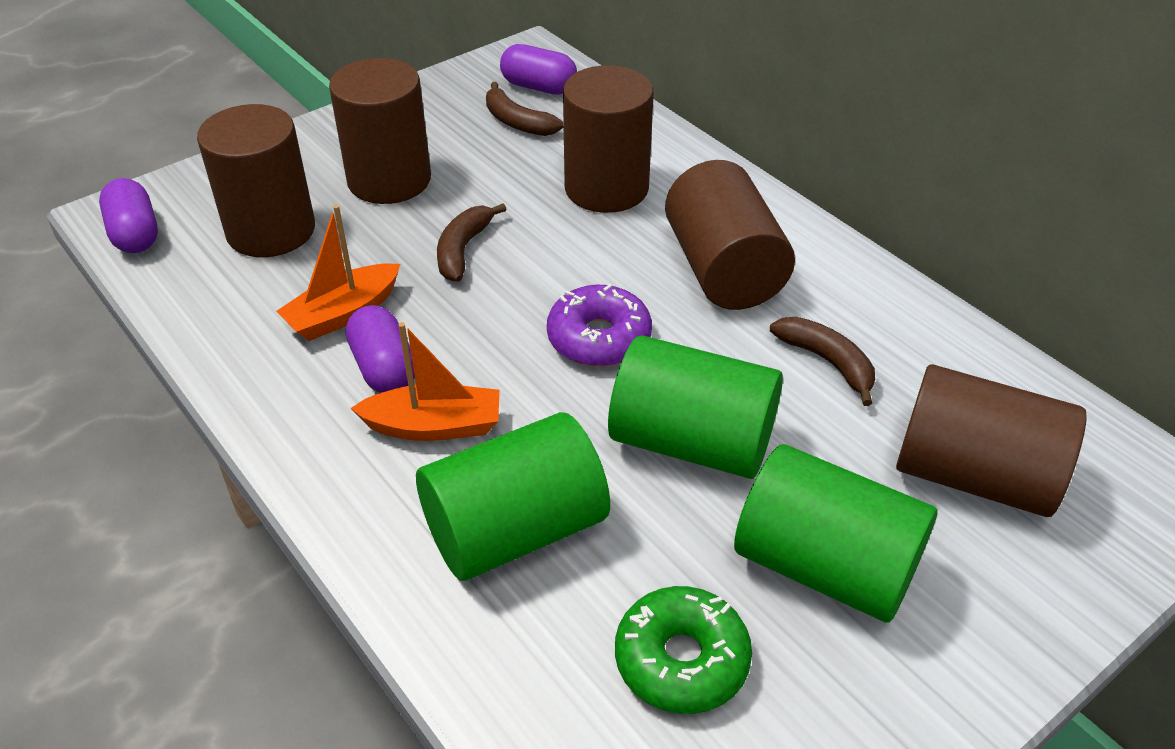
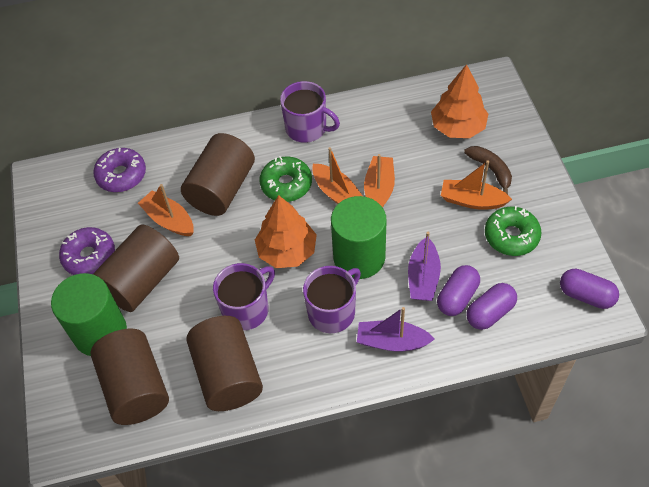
brown banana: 3 -> 1
brown cylinder: 5 -> 4
green cylinder: 3 -> 2
green donut: 1 -> 2
orange boat: 2 -> 4
orange tree: 0 -> 2
purple boat: 0 -> 2
purple donut: 1 -> 2
purple mug: 0 -> 3

